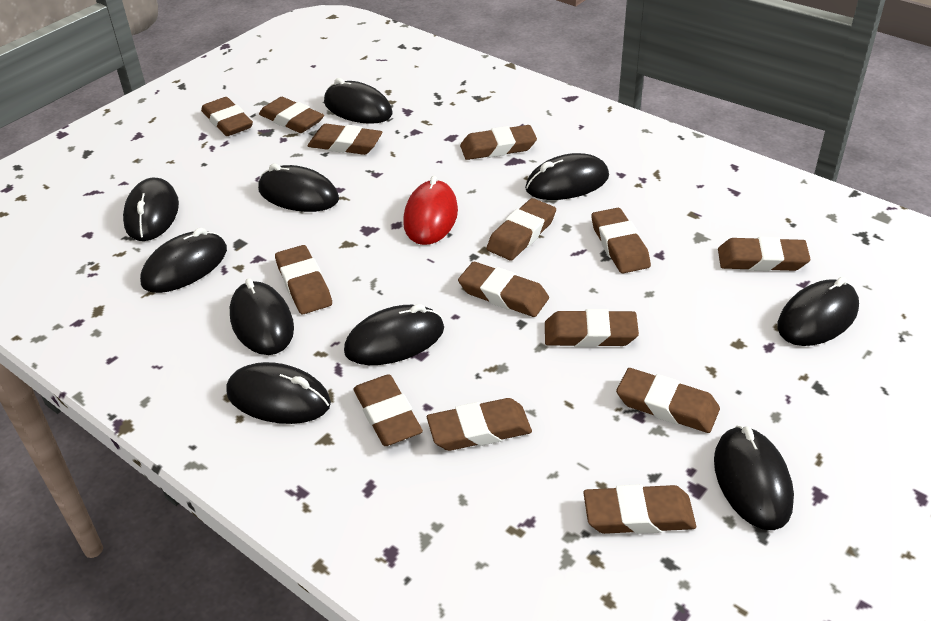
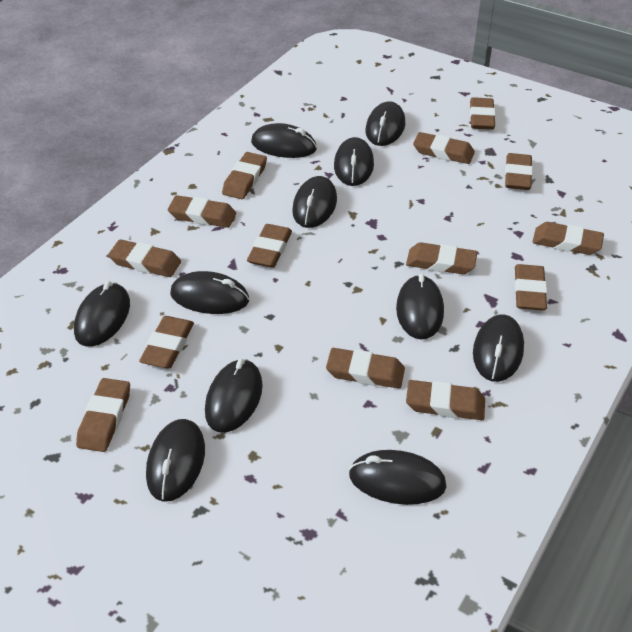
black mouse: 10 -> 11
red mouse: 1 -> 0

